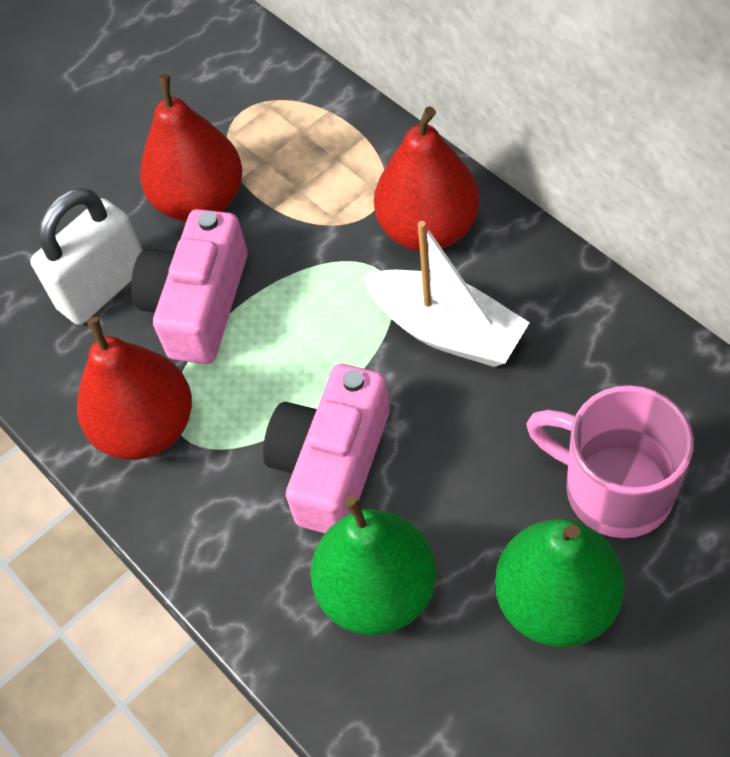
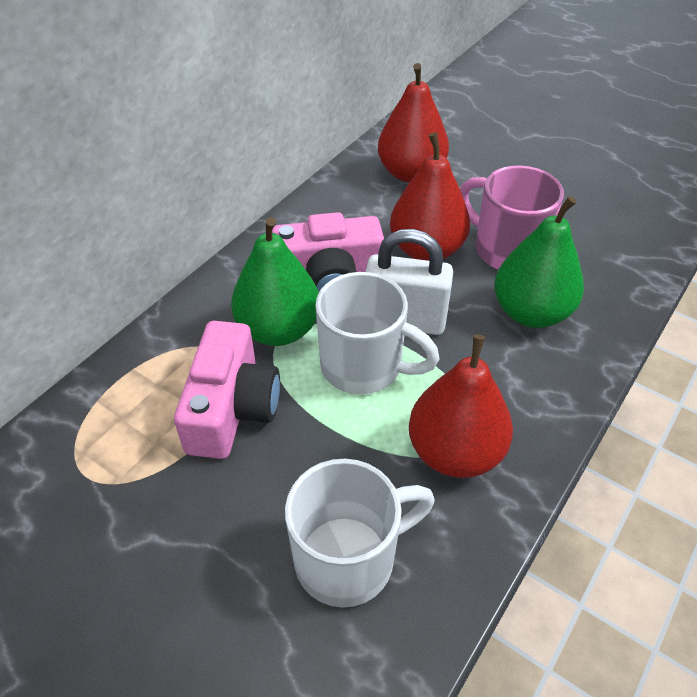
white boat: 1 -> 0
white mug: 0 -> 2

